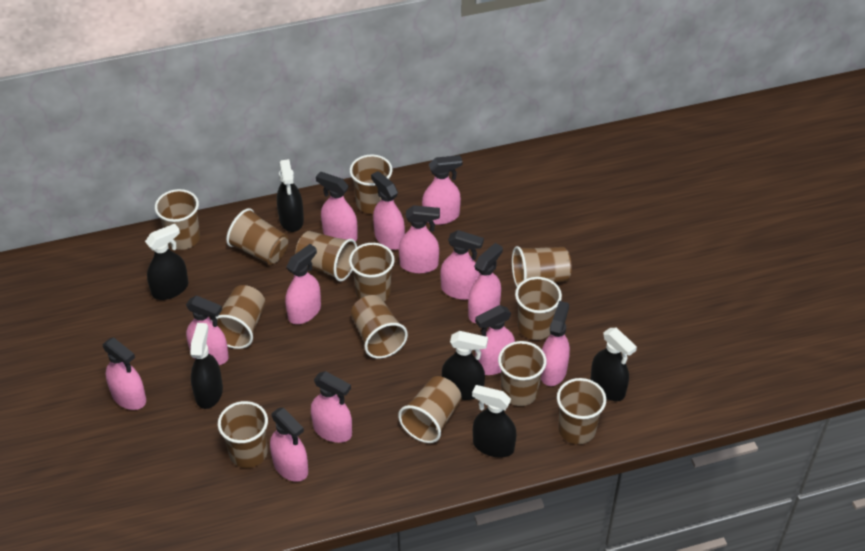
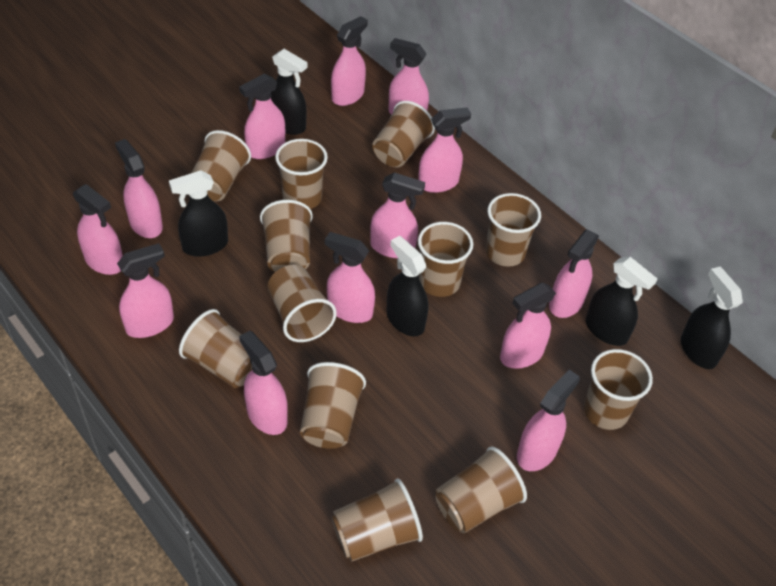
black spray bottle: 6 -> 5
brown cup: 13 -> 12

